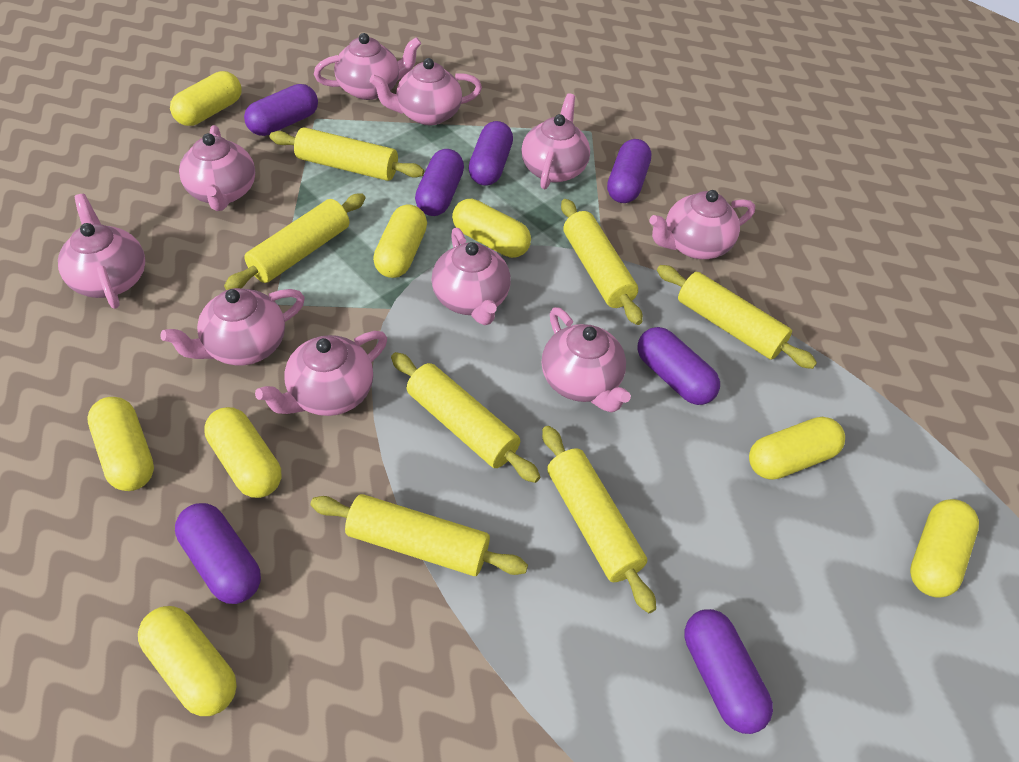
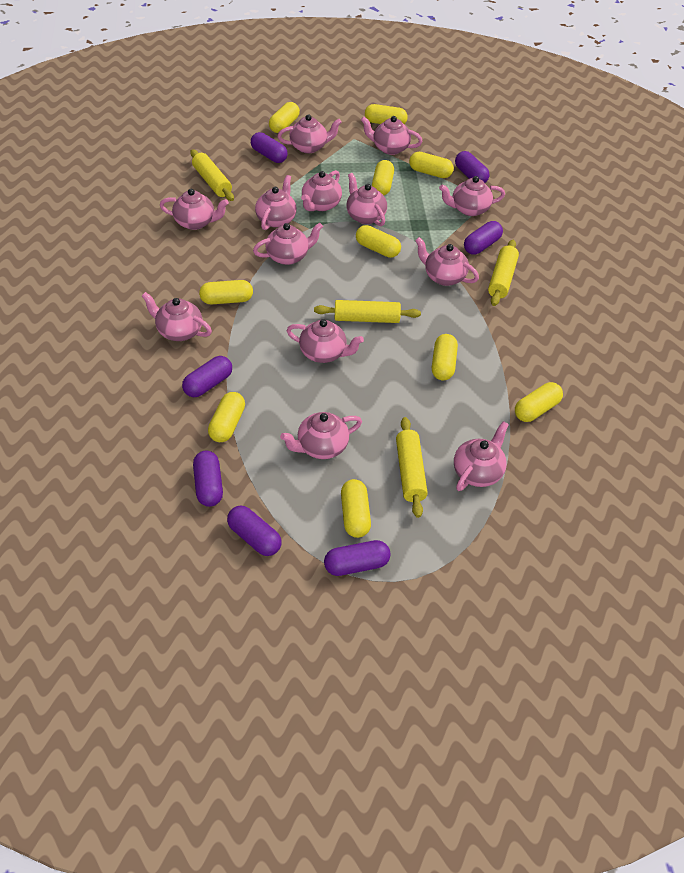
pink teapot: 10 -> 13
yellow capsule: 8 -> 10
yellow rolling pin: 7 -> 4

